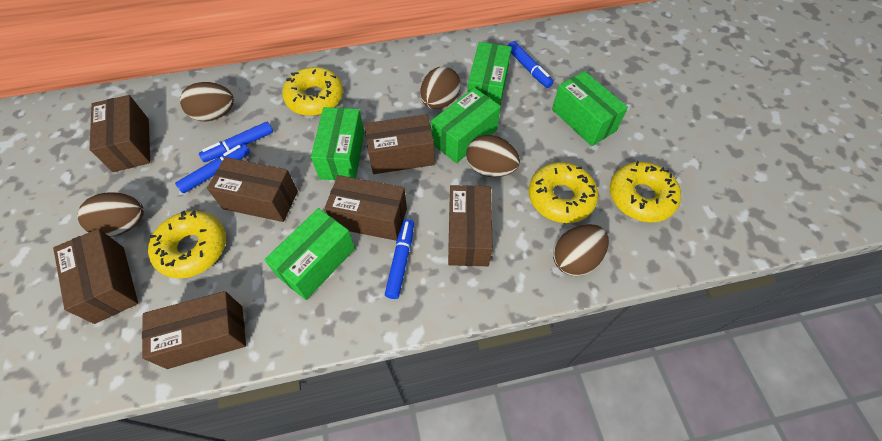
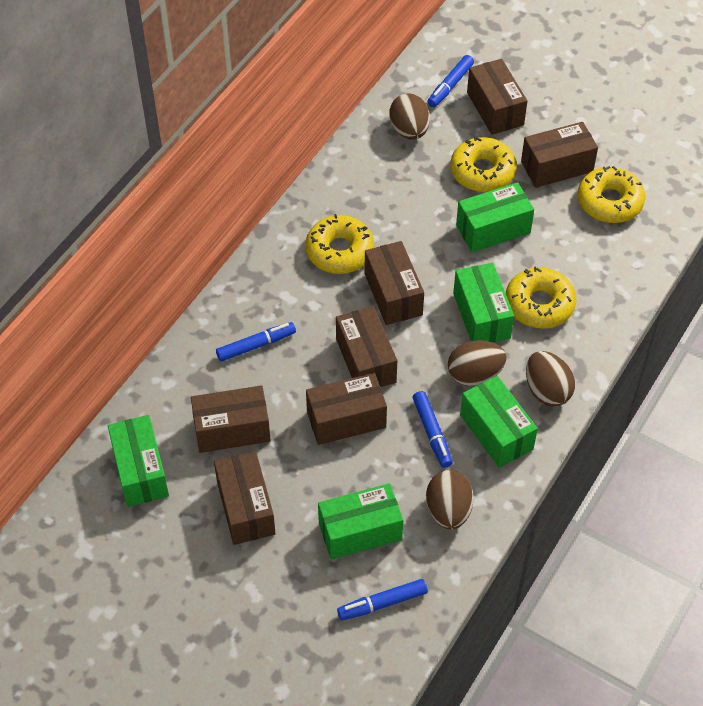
brown egg: 5 -> 4

